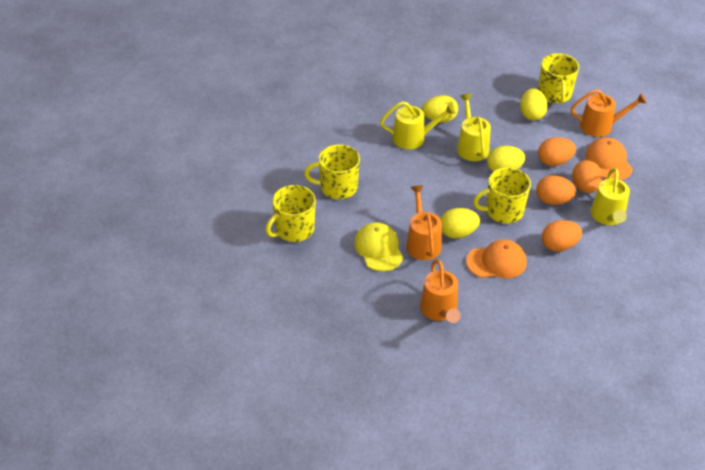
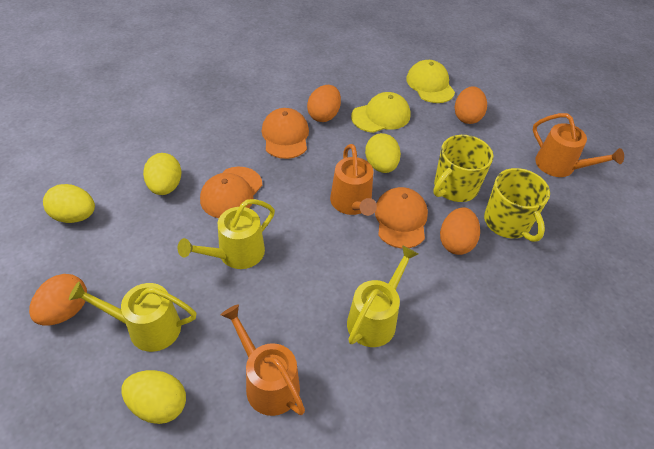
orange cap: 2 -> 3
yellow cap: 1 -> 2
yellow mug: 4 -> 2

